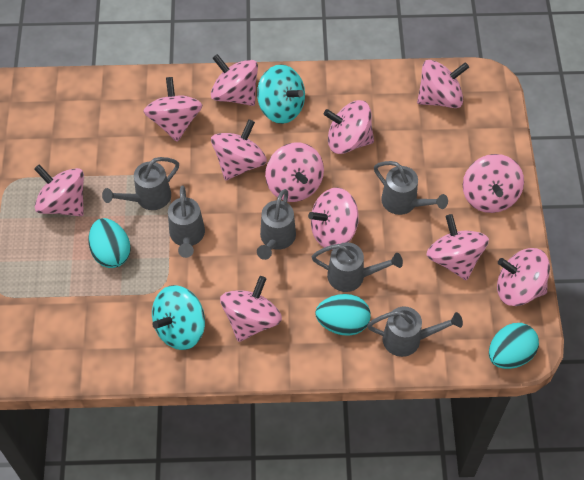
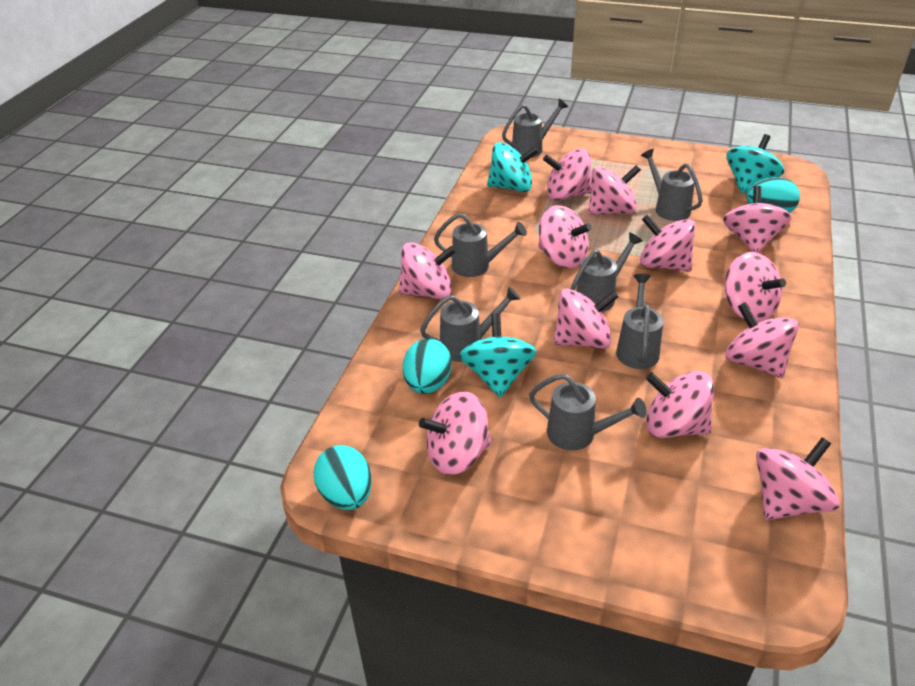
grey watering can: 6 -> 7
turquoise spinning top: 2 -> 3

